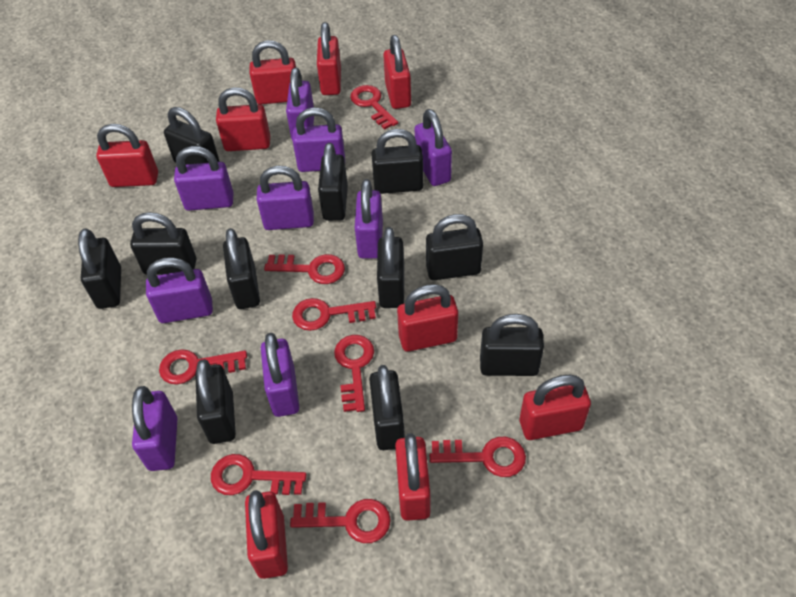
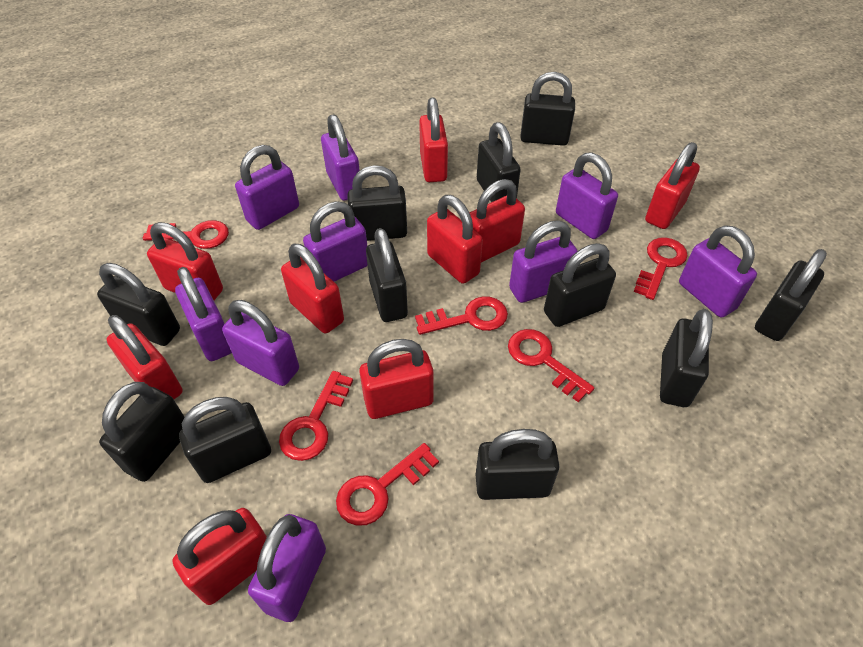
red key: 8 -> 6

